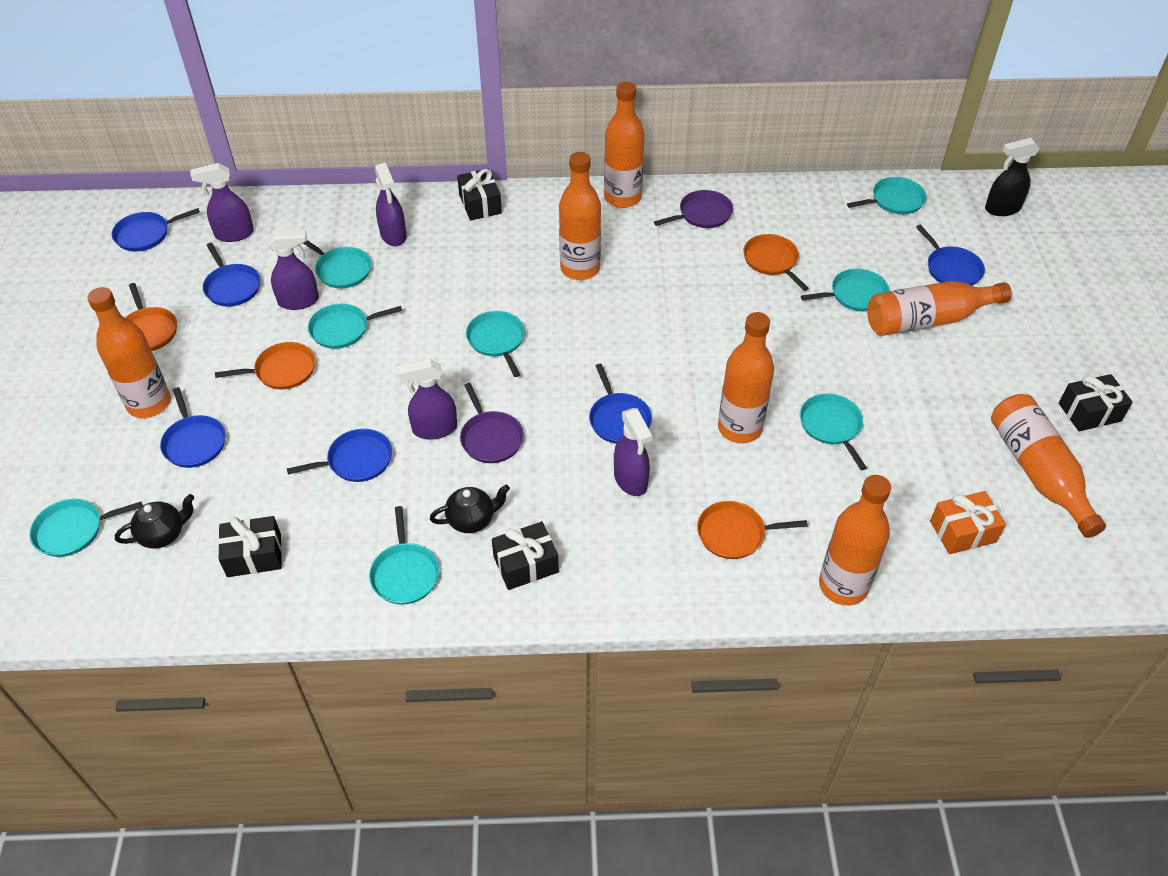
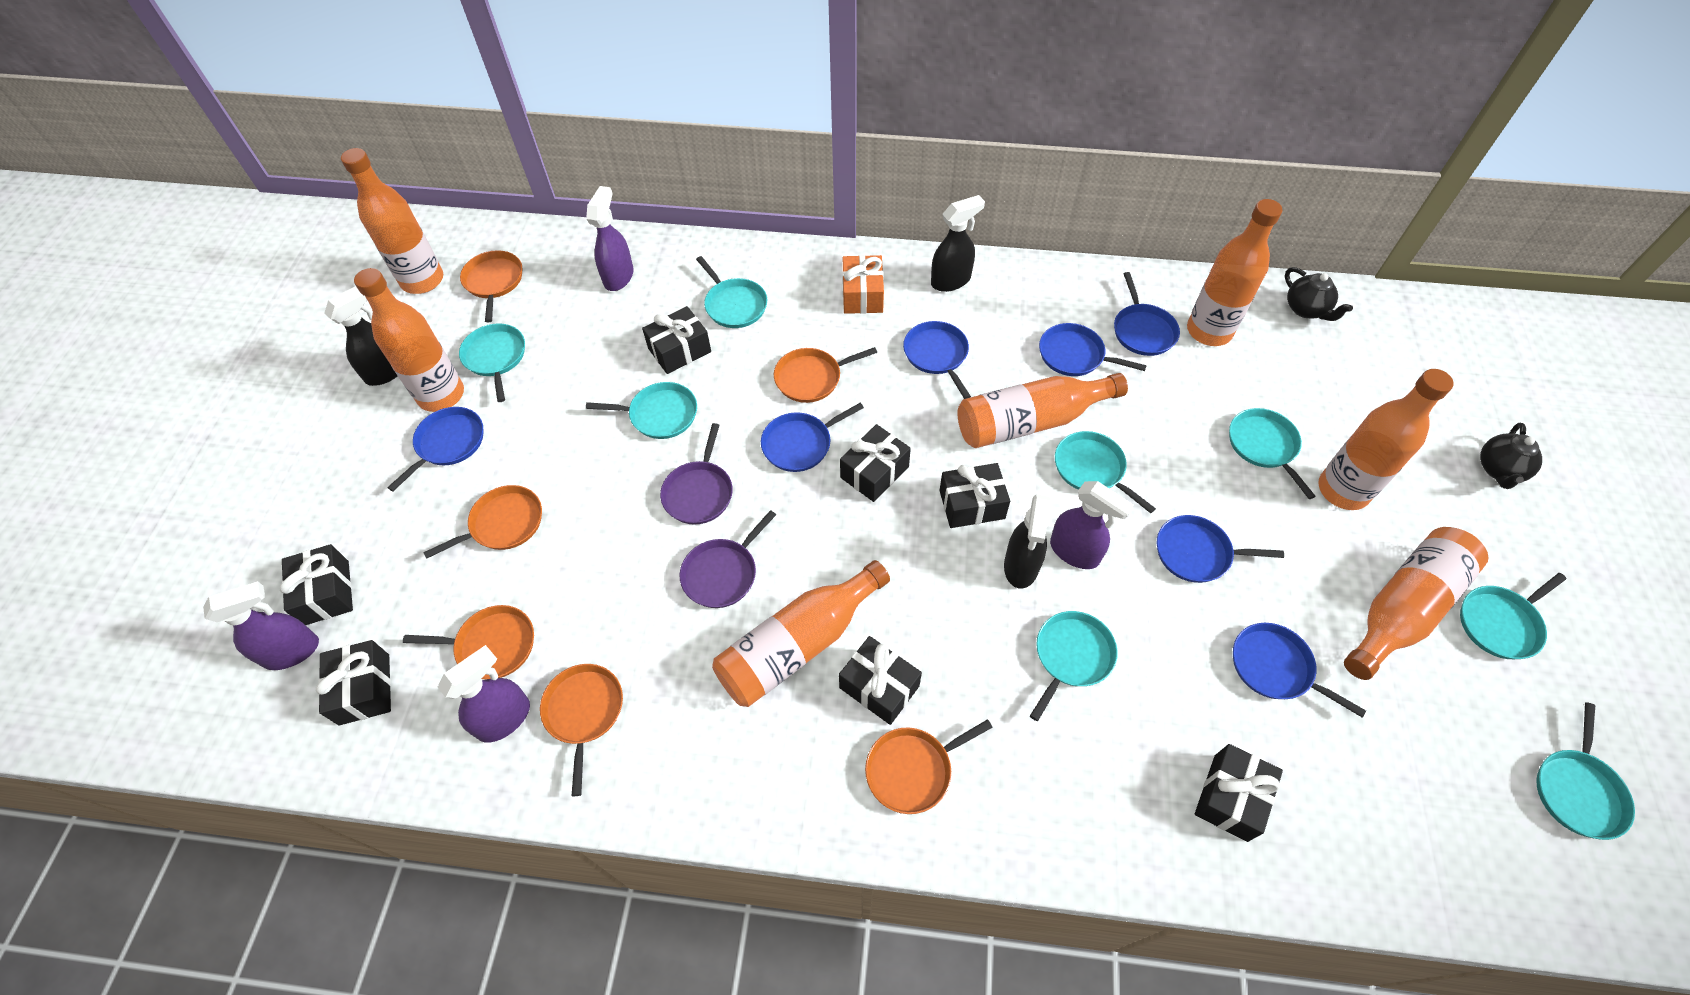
black gift: 4 -> 7
black spray bottle: 1 -> 3
blue pan: 6 -> 7
orange pan: 4 -> 6
purple spray bottle: 5 -> 4

